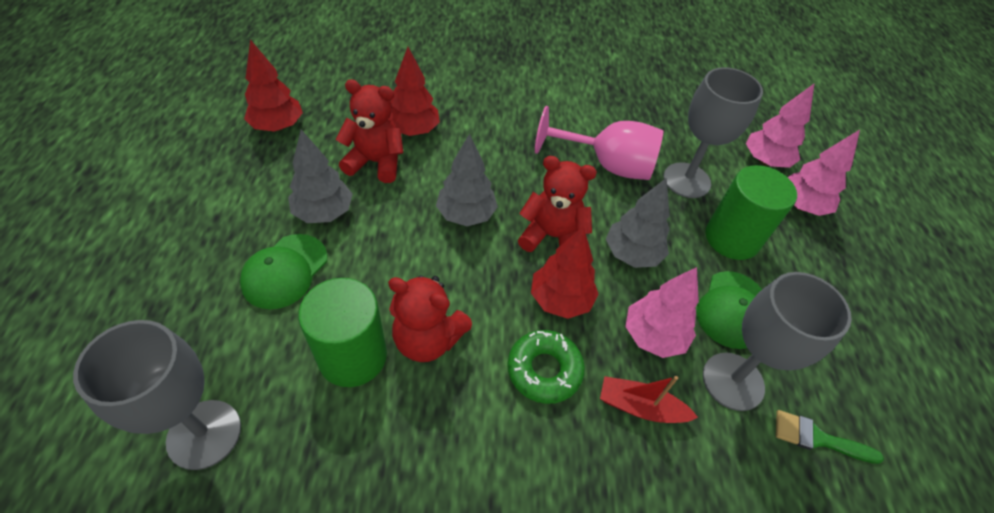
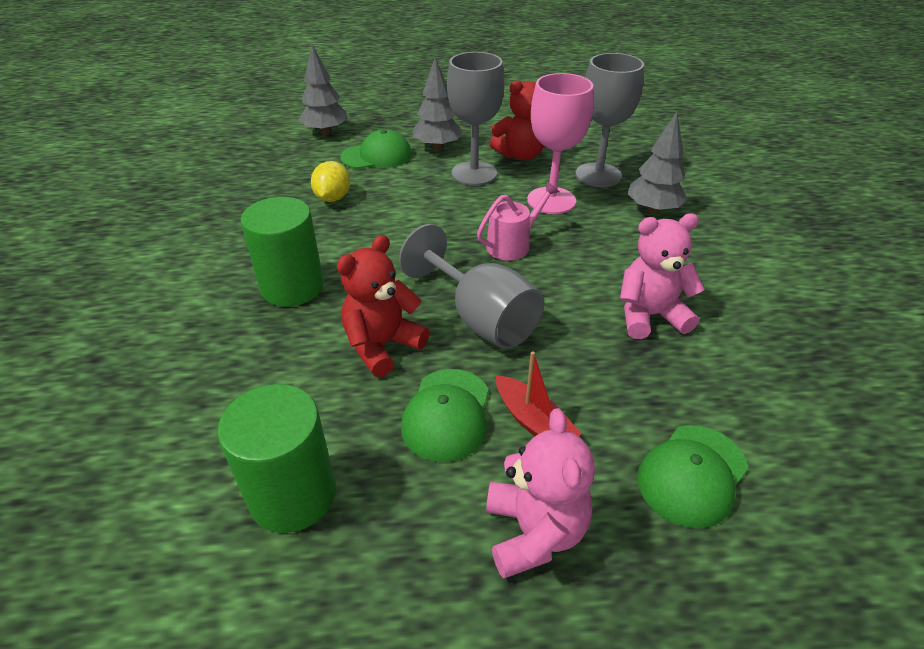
green brush: 1 -> 0
green cap: 2 -> 3
green donut: 1 -> 0
pink teddy bear: 0 -> 2
pink tree: 3 -> 0
pink watering can: 0 -> 1
red teddy bear: 3 -> 2
red tree: 3 -> 0
yellow lemon: 0 -> 1

